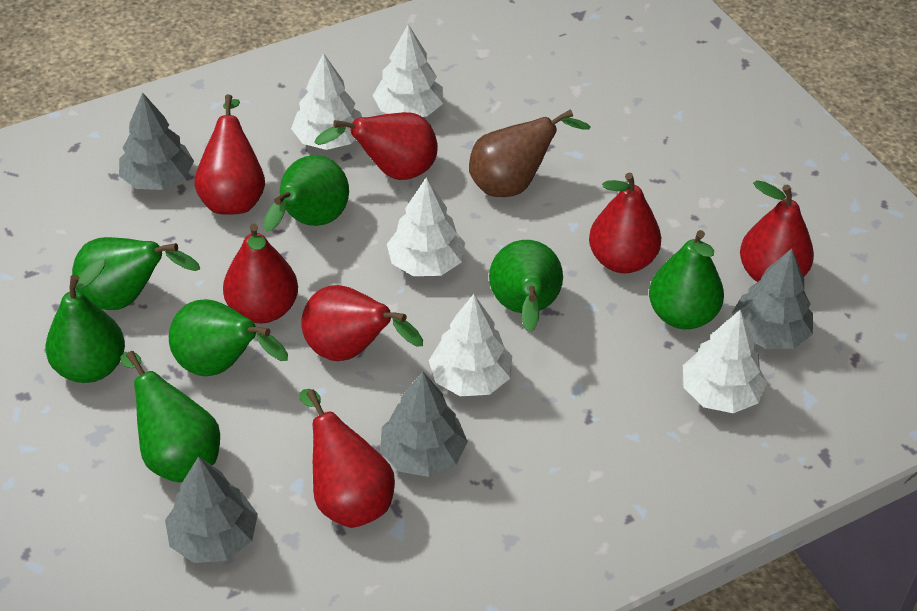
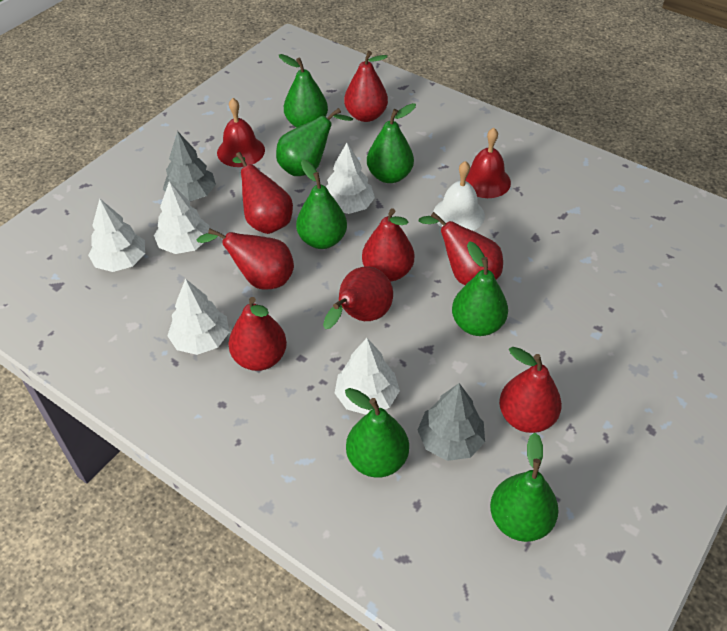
brown pear: 1 -> 0
grey tree: 4 -> 2
red bell: 0 -> 2
red pear: 7 -> 8
white bell: 0 -> 1

